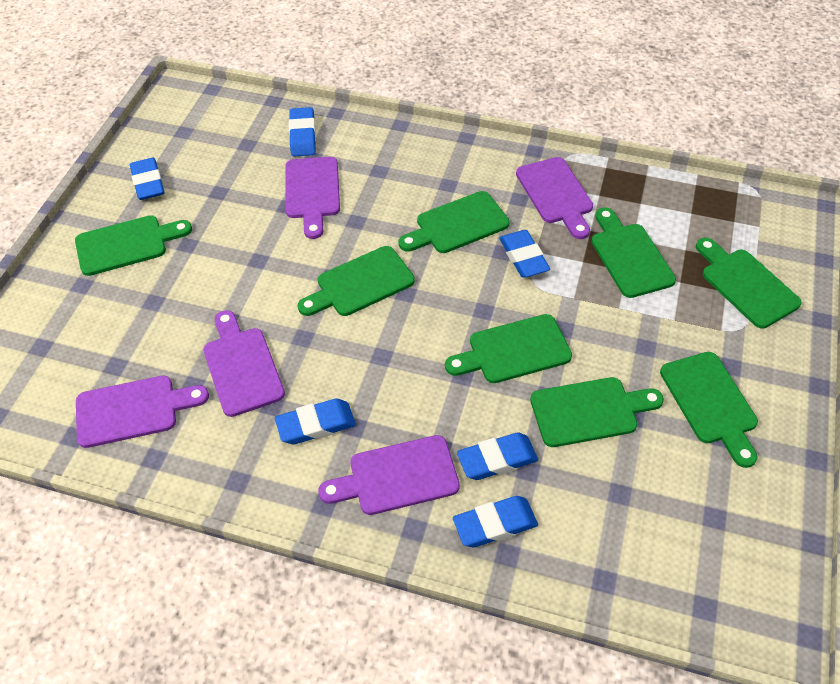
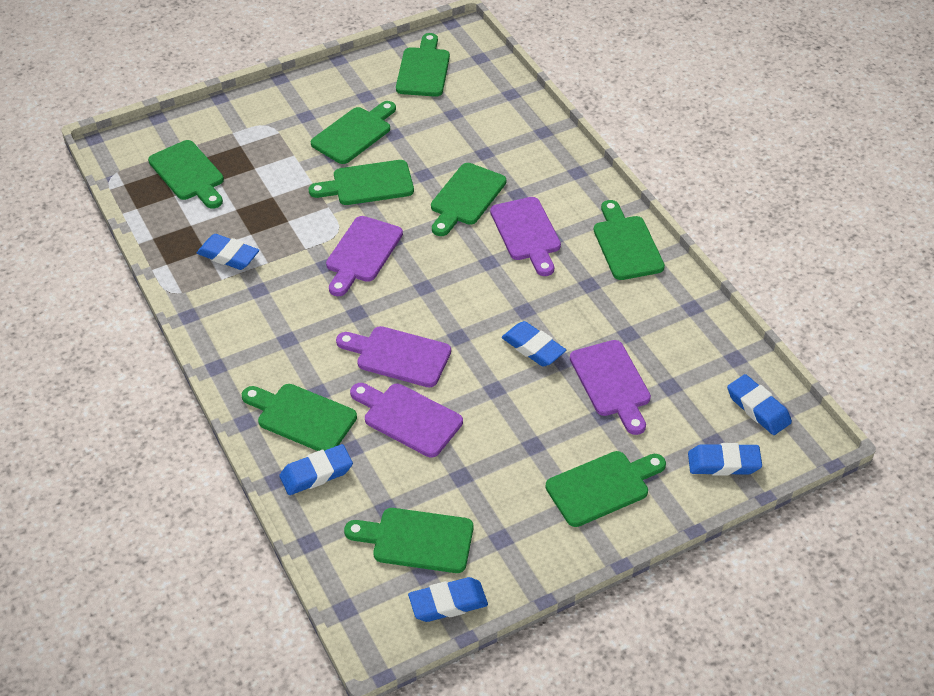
green cutting board: 8 -> 9

